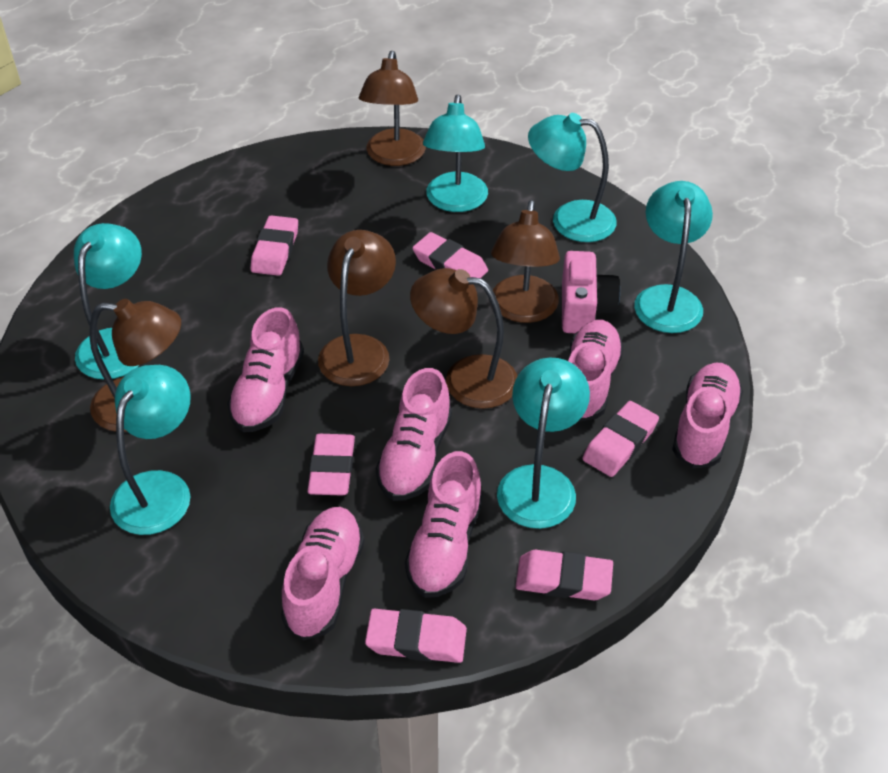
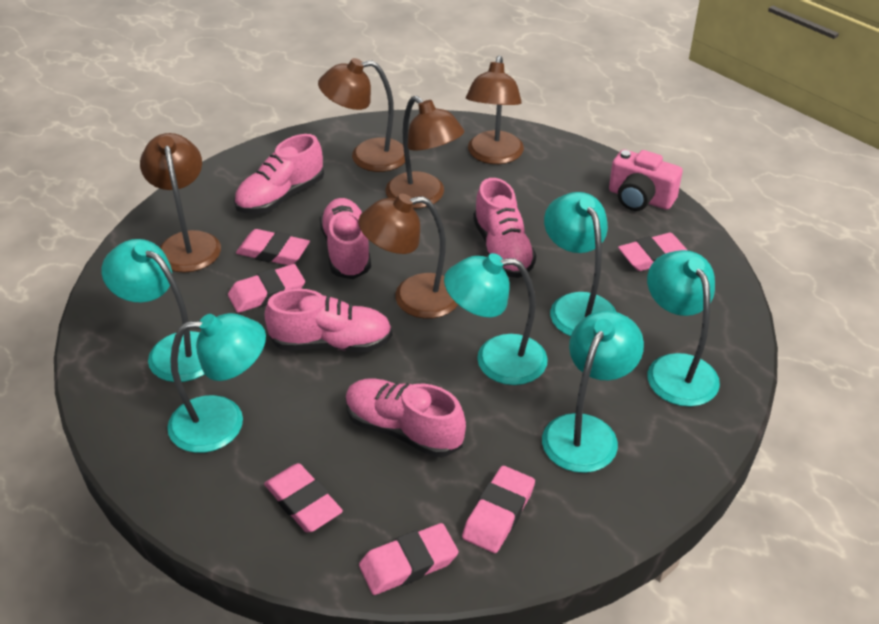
pink shoe: 6 -> 5

